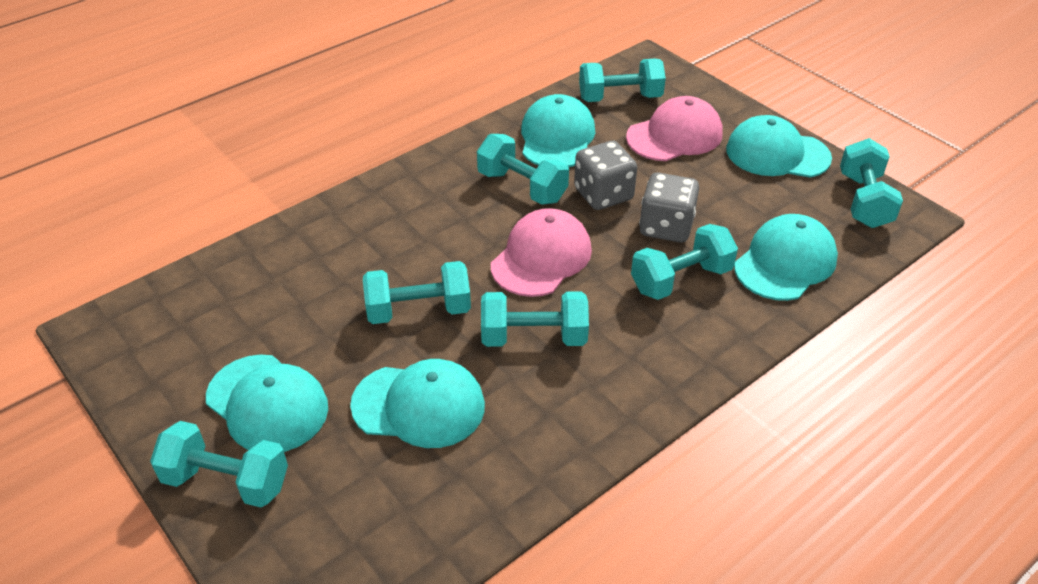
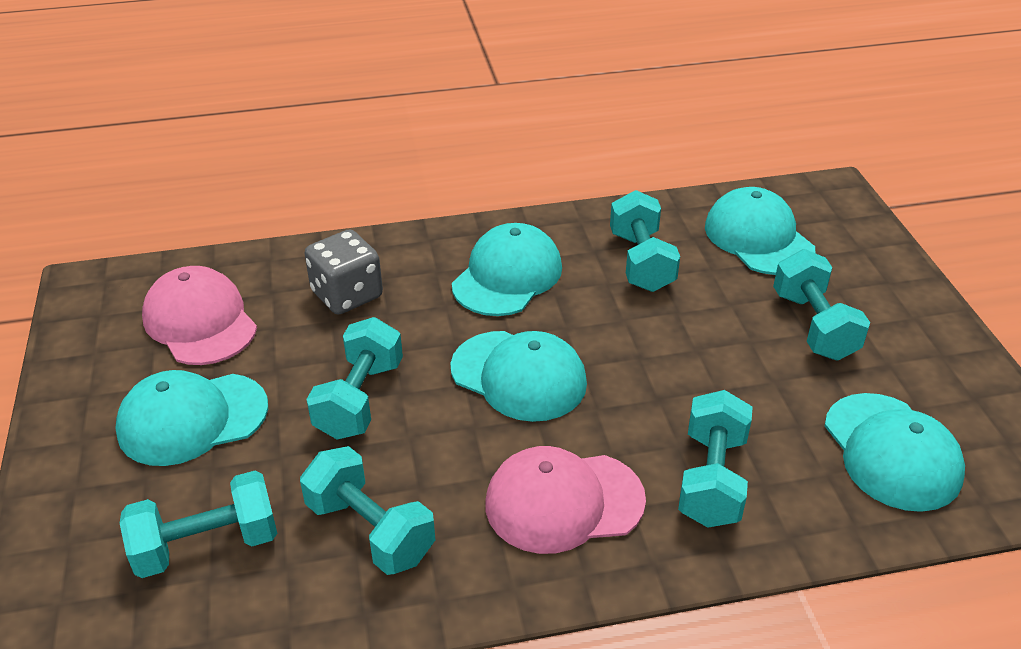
grey dice: 2 -> 1
turquoise dumbbell: 7 -> 6

